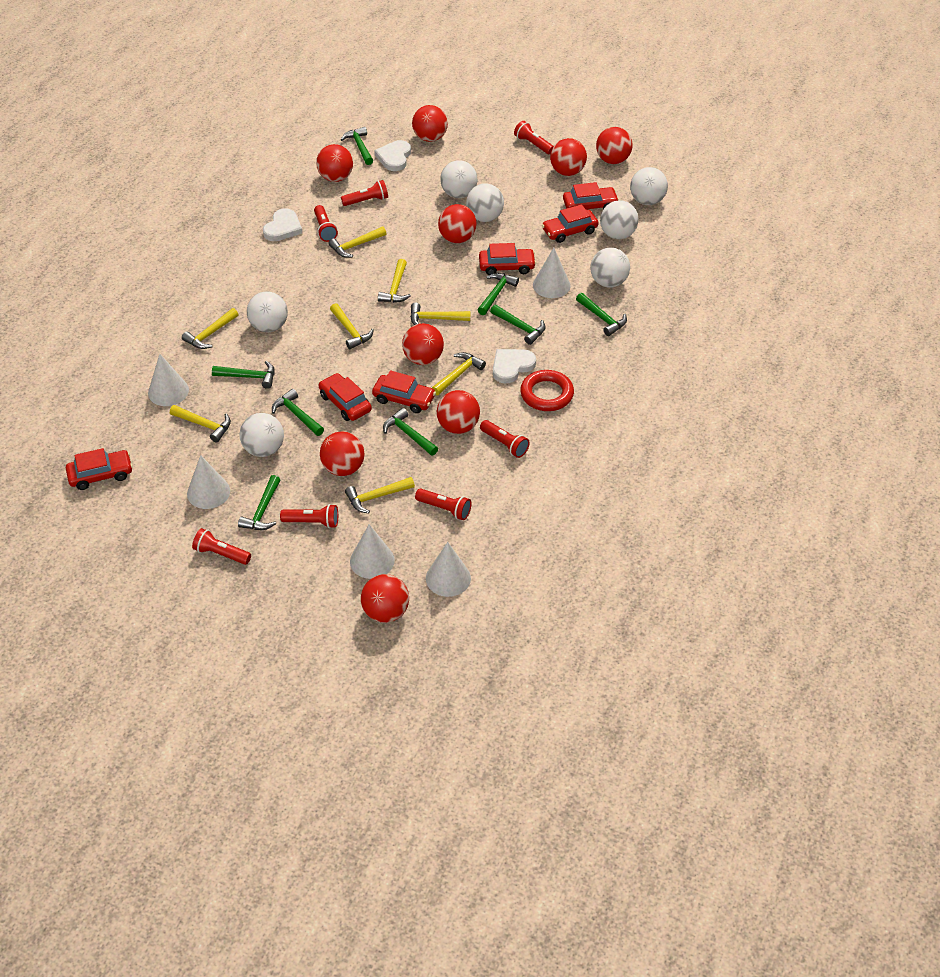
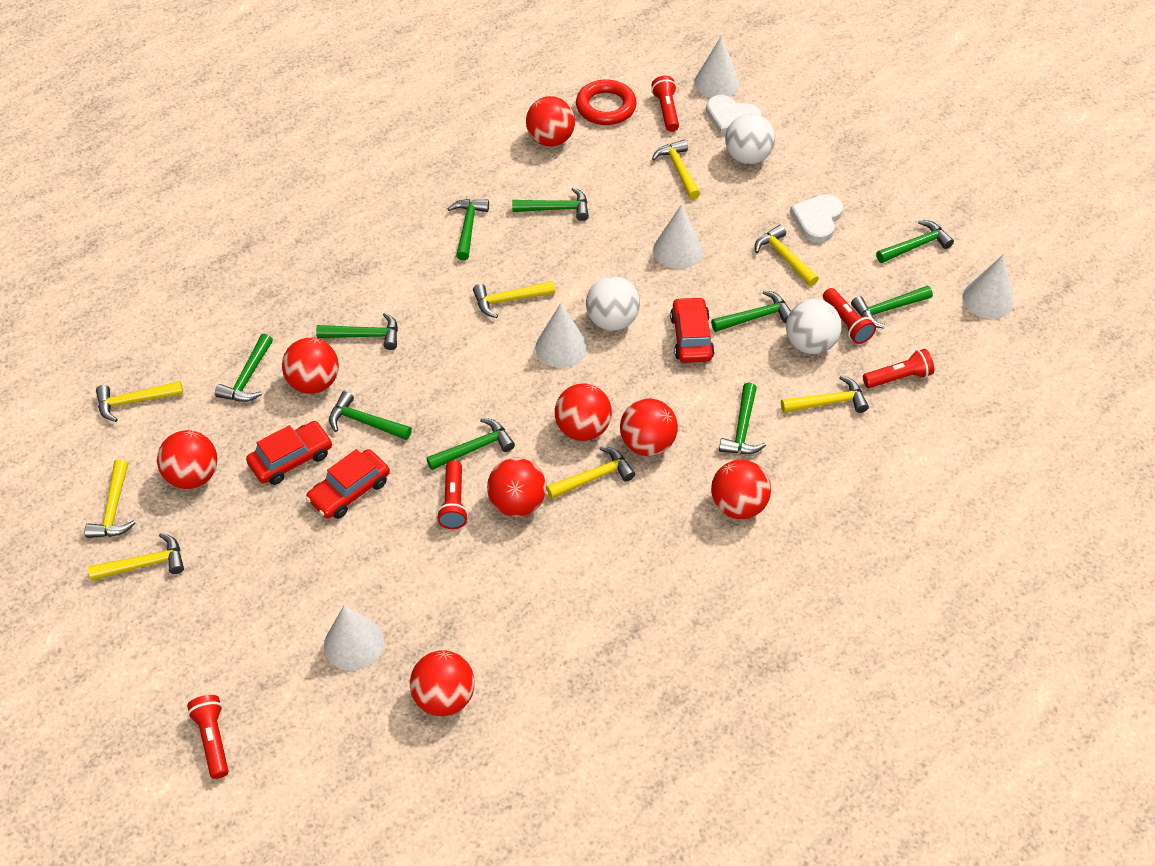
green hammer: 8 -> 10
red ball: 9 -> 8
red car: 6 -> 3
red flashlight: 7 -> 5
white ball: 7 -> 3
white heart: 3 -> 2

